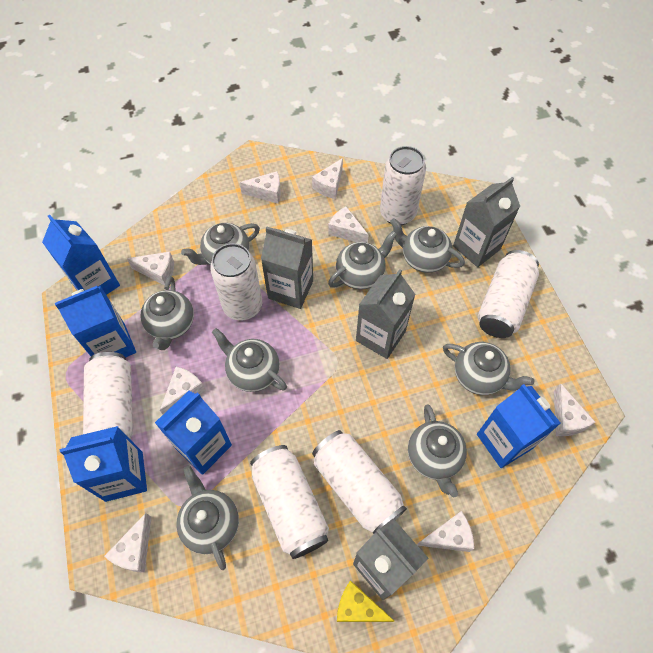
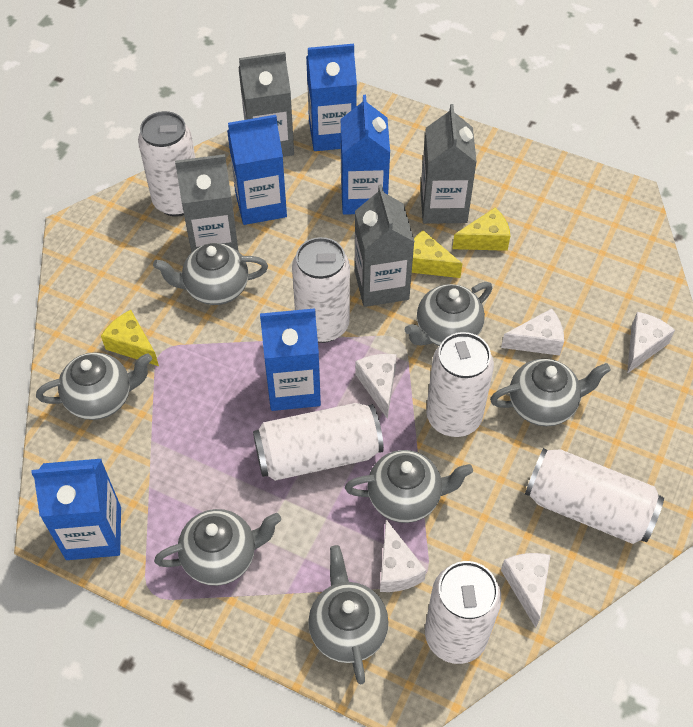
grey teapot: 8 -> 7
white cheese: 8 -> 5
yellow cheese: 1 -> 3

